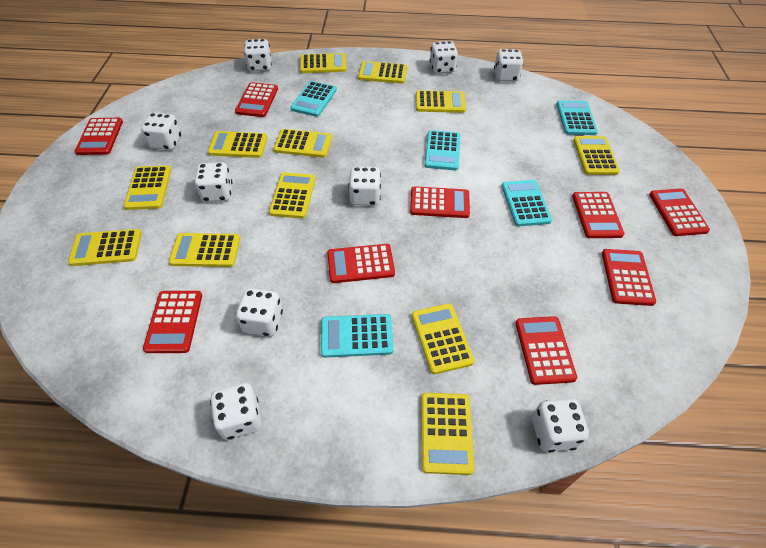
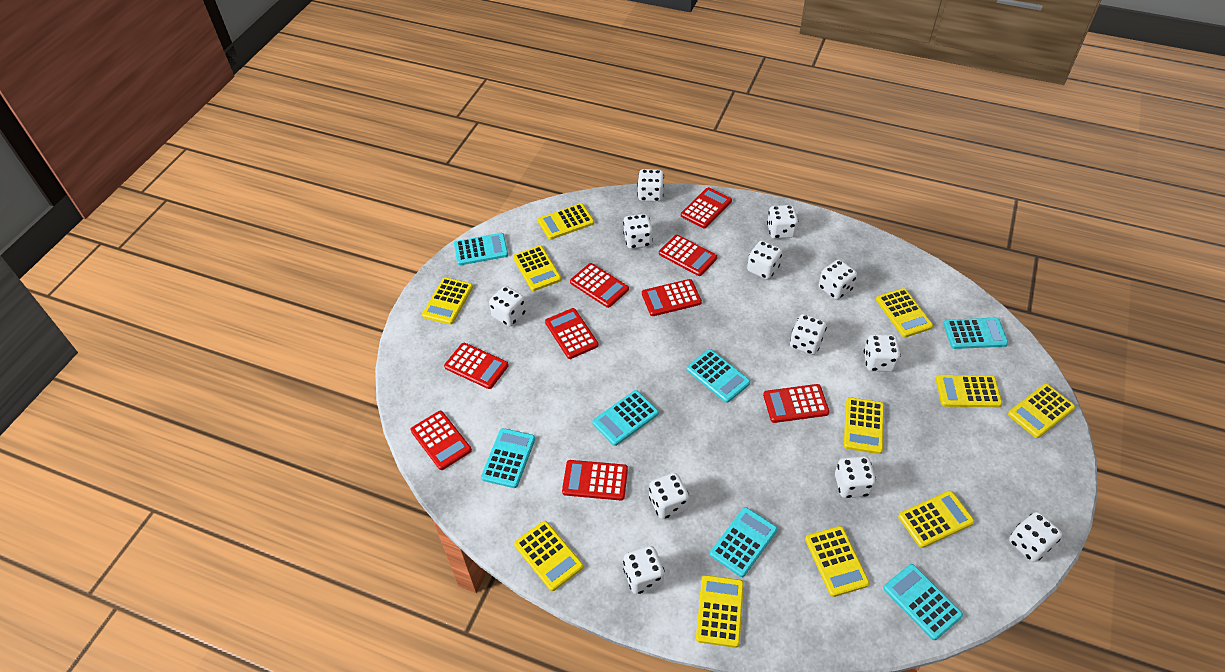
turquoise calculator: 5 -> 7
white dice: 9 -> 12
yellow calculator: 12 -> 11

